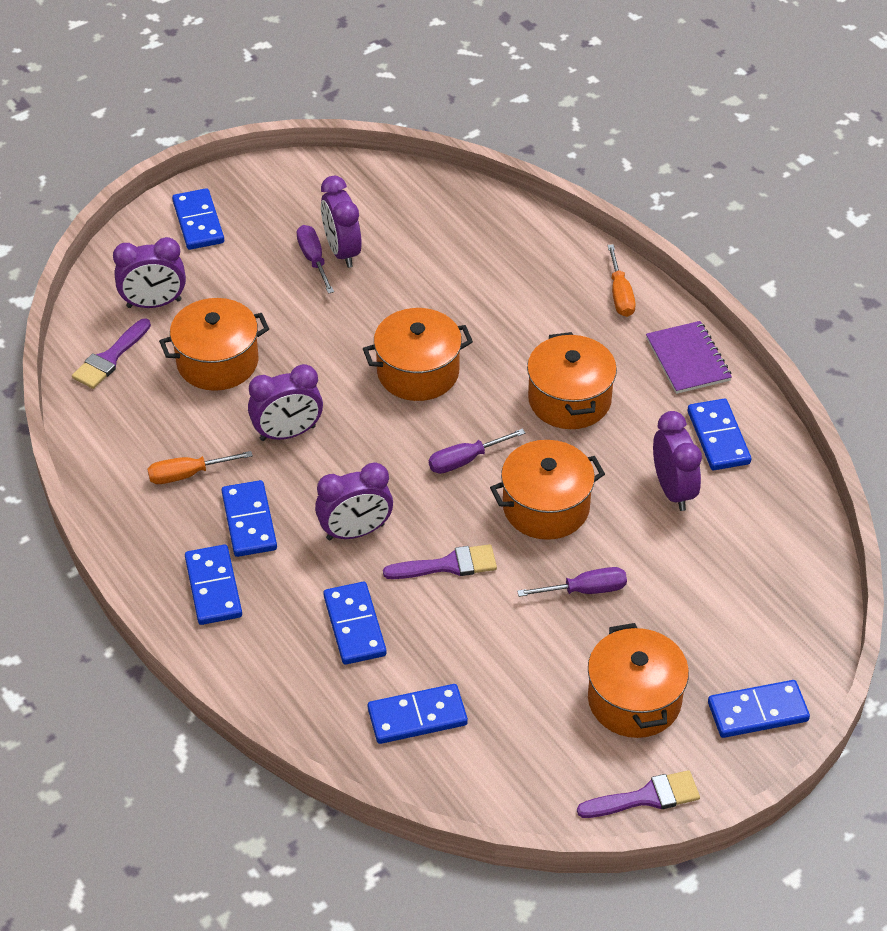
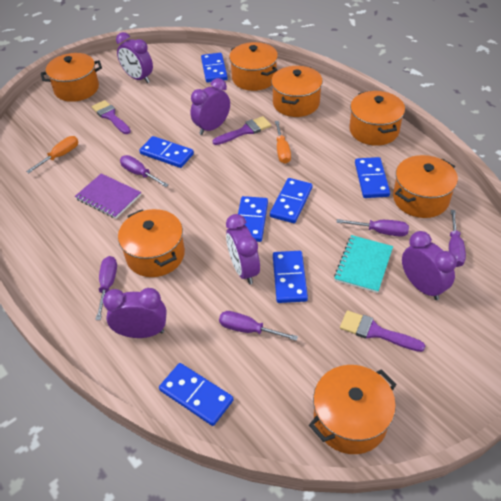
orange pot: 5 -> 7
purple screwdriver: 3 -> 5
turquoise notebook: 0 -> 1

